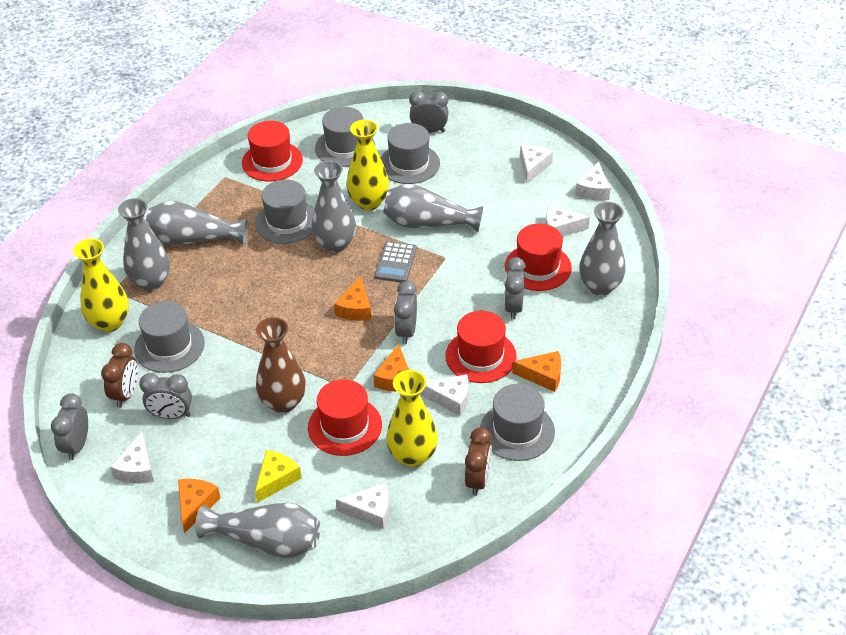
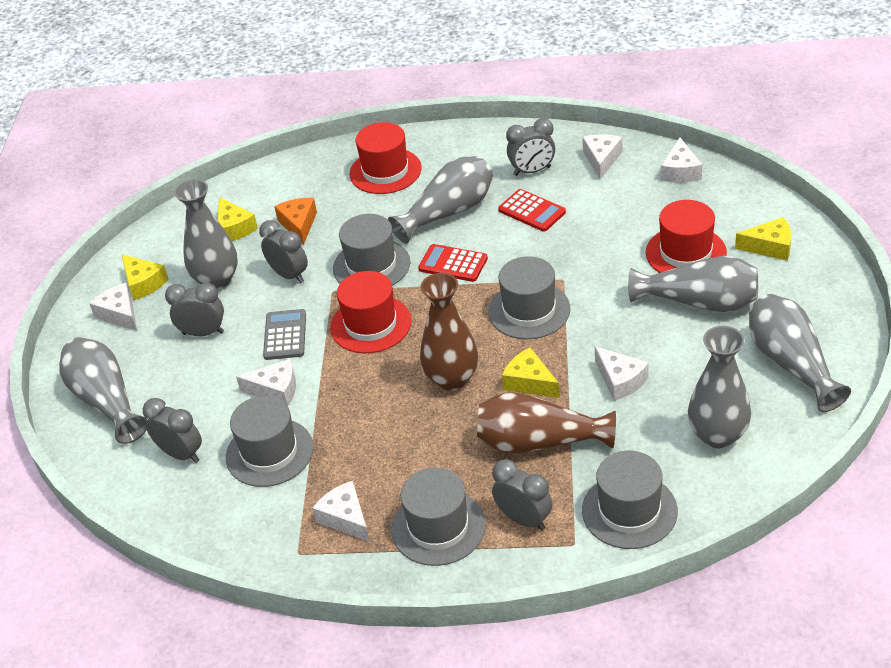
brown clock: 2 -> 0
brown vase: 1 -> 2
orange cheese: 4 -> 1
red calculator: 0 -> 2
red hat: 4 -> 3
yellow cheese: 1 -> 4
yellow vase: 3 -> 0

